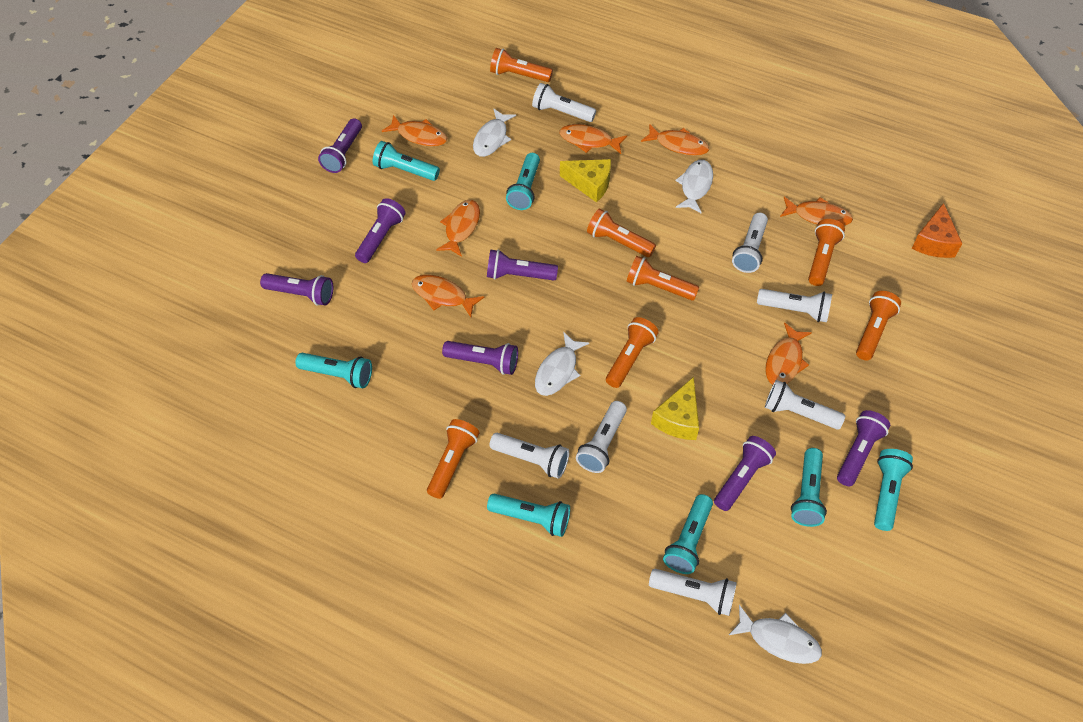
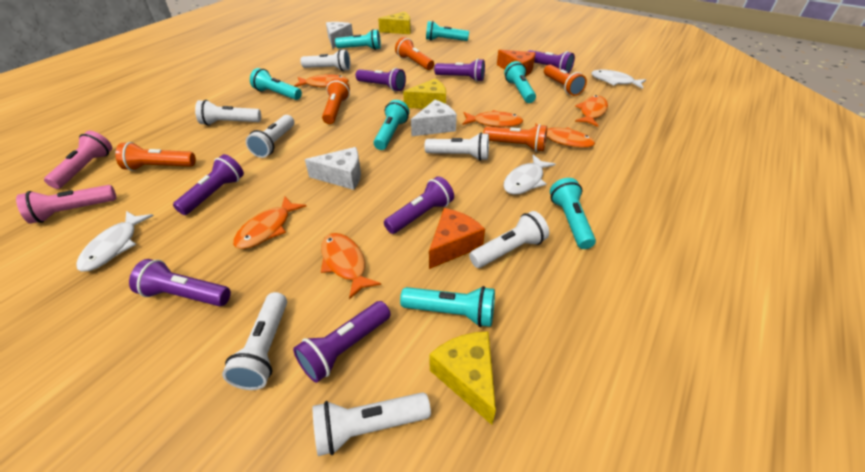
orange cheese: 1 -> 2
orange fish: 7 -> 6
orange flashlight: 7 -> 5
pink flashlight: 0 -> 2
white cheese: 0 -> 3
white fish: 4 -> 3
yellow cheese: 2 -> 3

